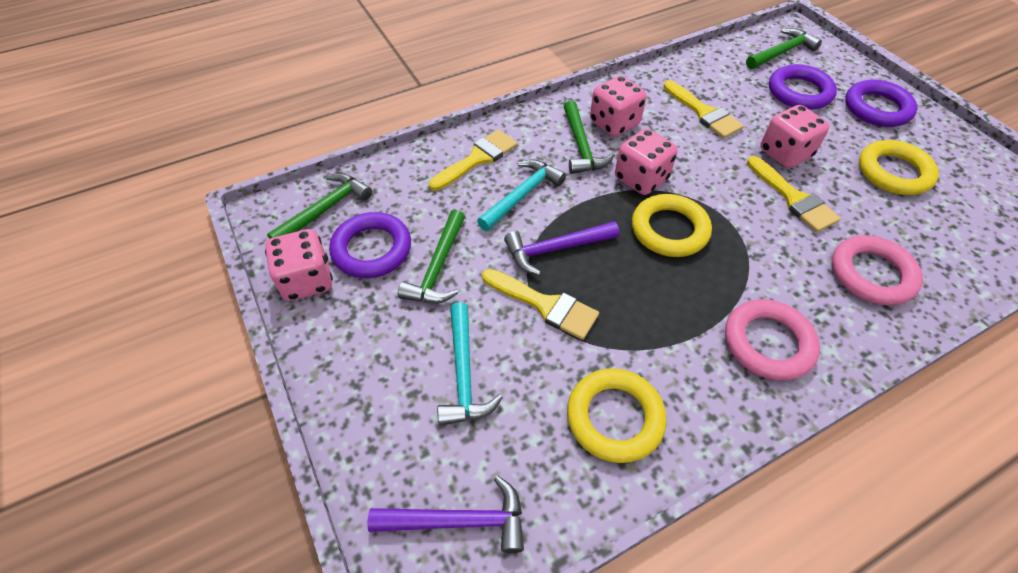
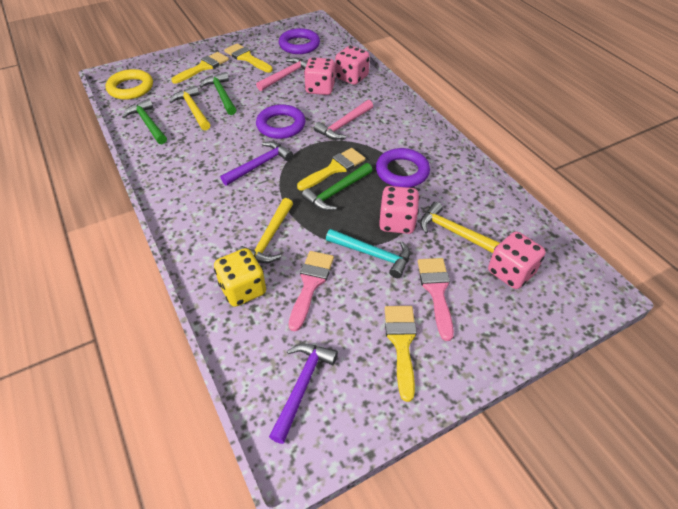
green hammer: 4 -> 3
pink brush: 0 -> 2
pink hammer: 0 -> 2
pink ring: 2 -> 0
turquoise hammer: 2 -> 1
yellow dice: 0 -> 1
yellow hammer: 0 -> 3
yellow ring: 3 -> 1

